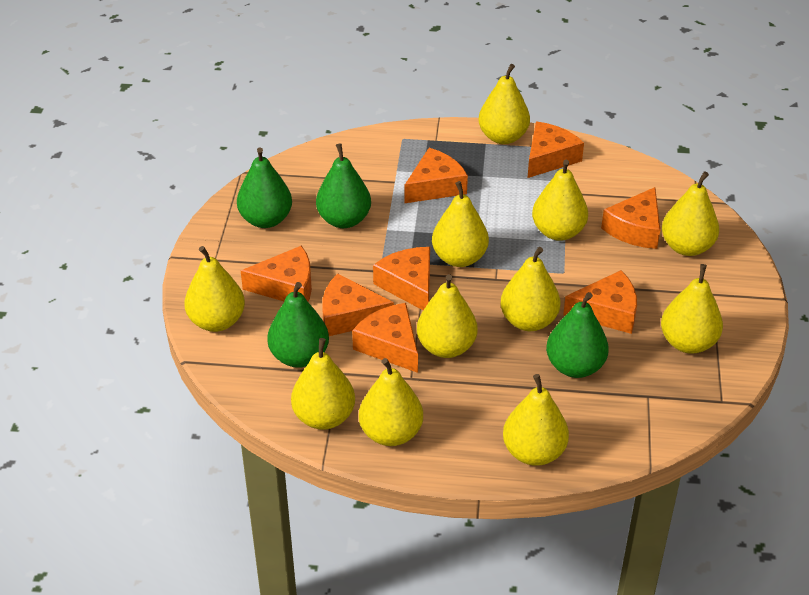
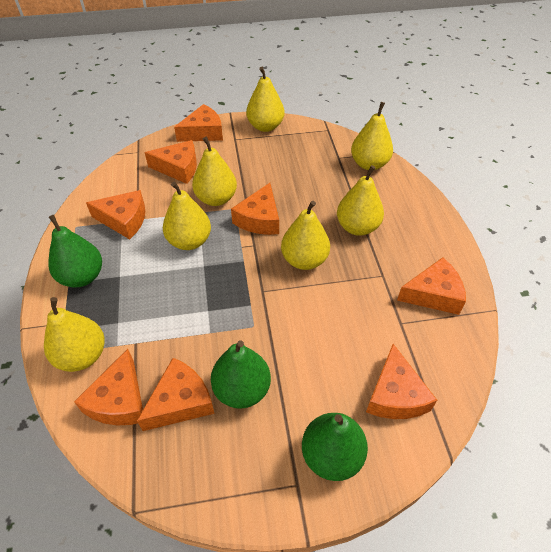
green pear: 4 -> 3
yellow pear: 11 -> 7

